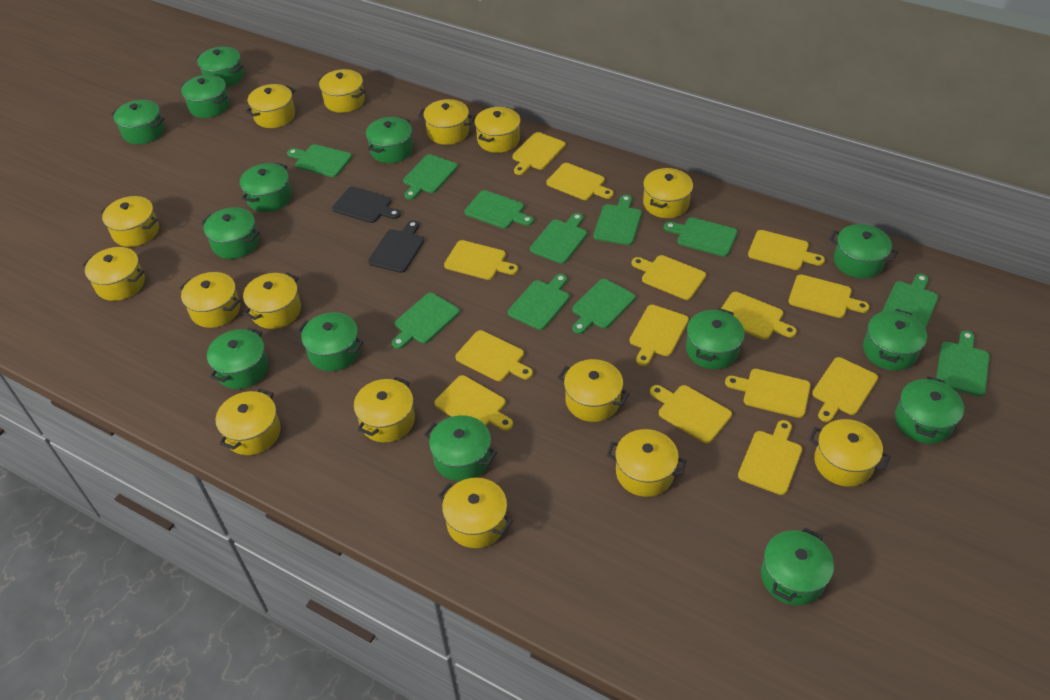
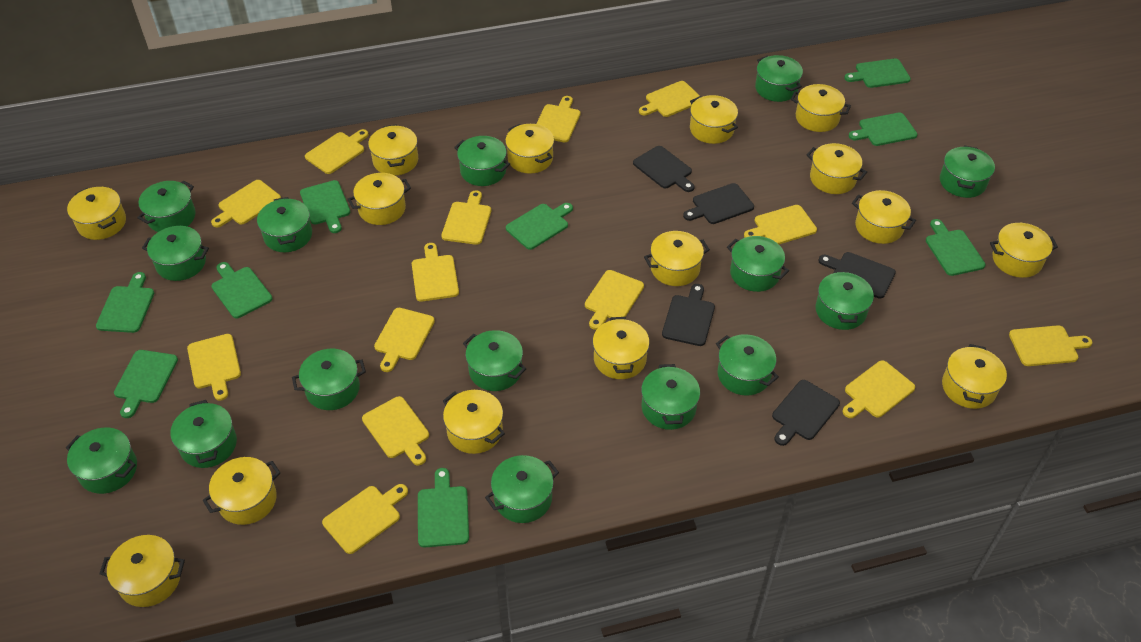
black cutting board: 2 -> 5
green cutting board: 11 -> 9
green pot: 14 -> 15

